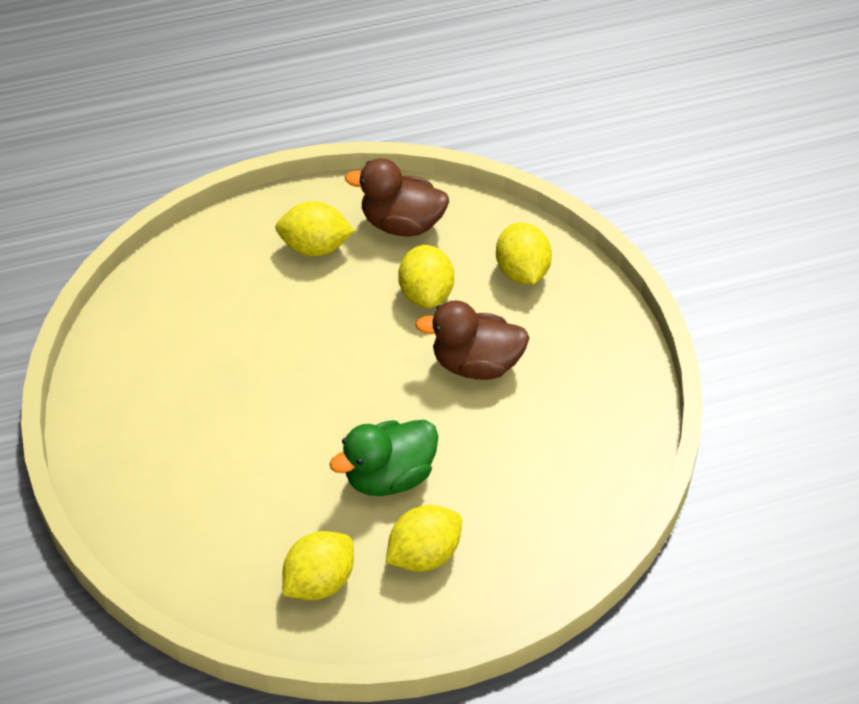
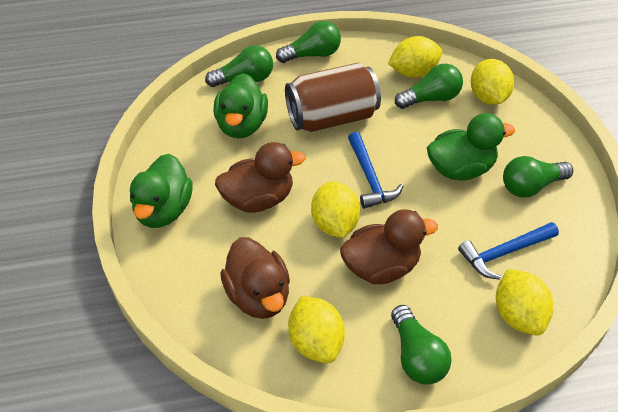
blue hammer: 0 -> 2
brown can: 0 -> 1
brown duck: 2 -> 3
green duck: 1 -> 3
green light bulb: 0 -> 5

